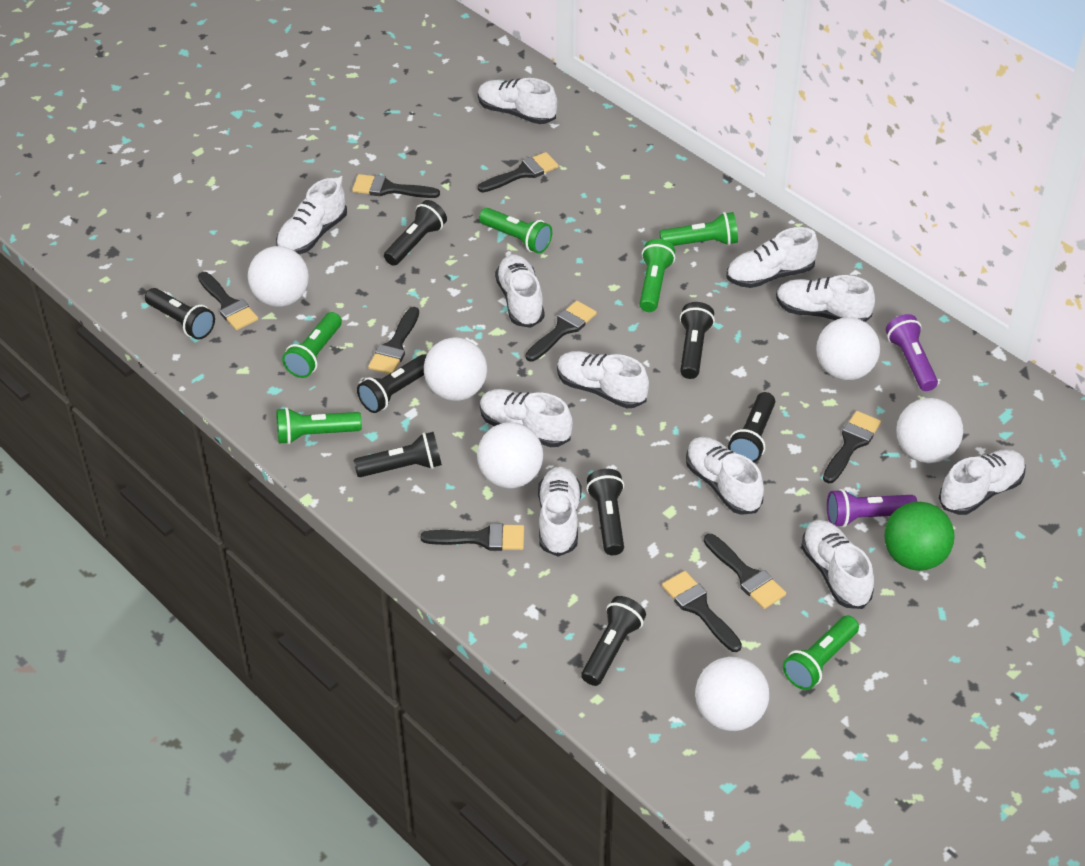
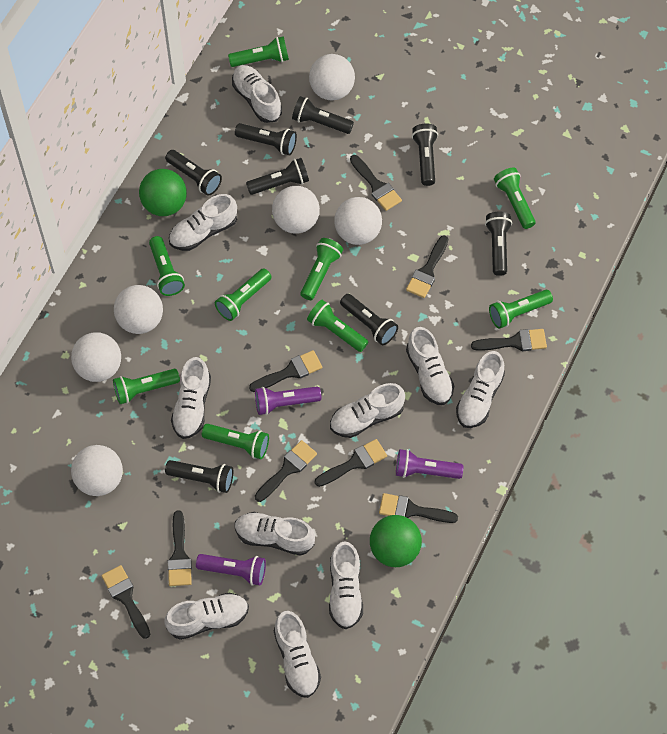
green ball: 1 -> 2
green flashlight: 6 -> 9
purple flashlight: 2 -> 3
white shoe: 11 -> 10

